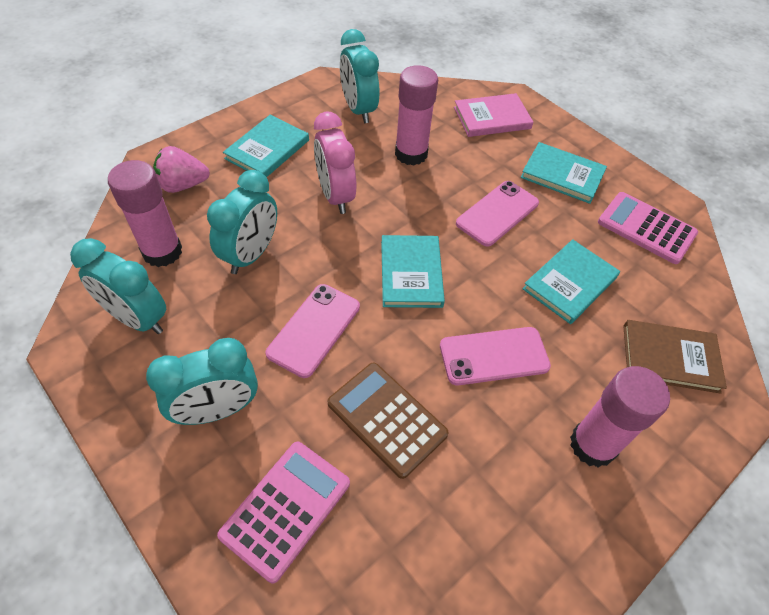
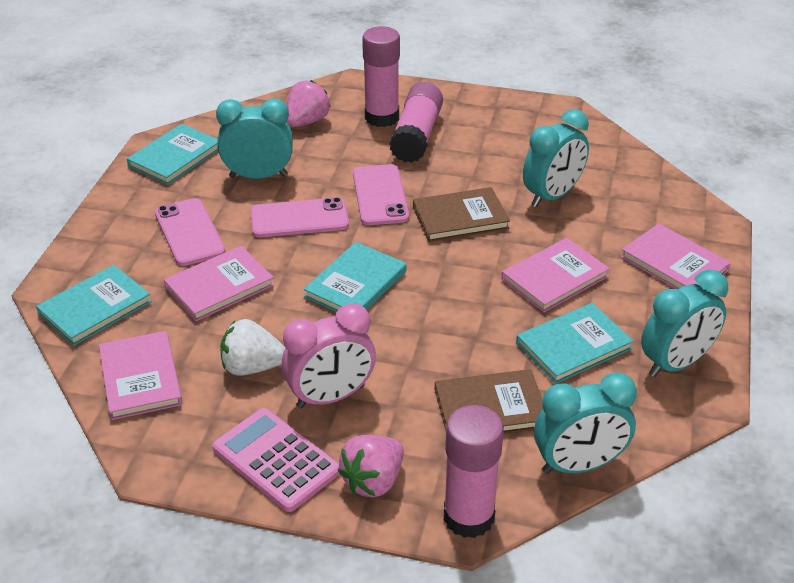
brown book: 1 -> 2
brown calculator: 1 -> 0
pink book: 1 -> 4
pink calculator: 2 -> 1
pink strawberry: 1 -> 2
white strawberry: 0 -> 1

